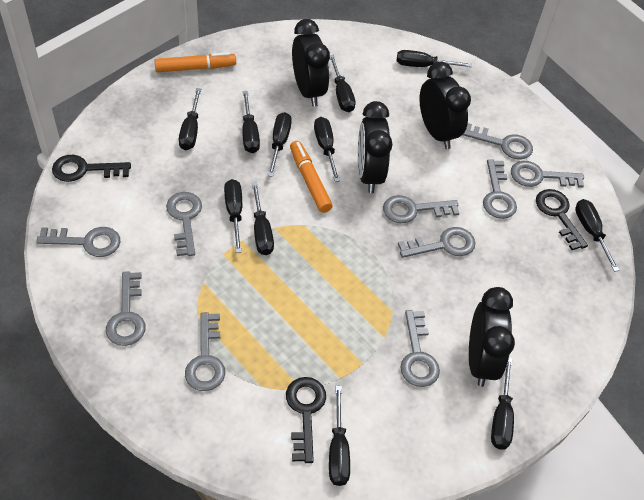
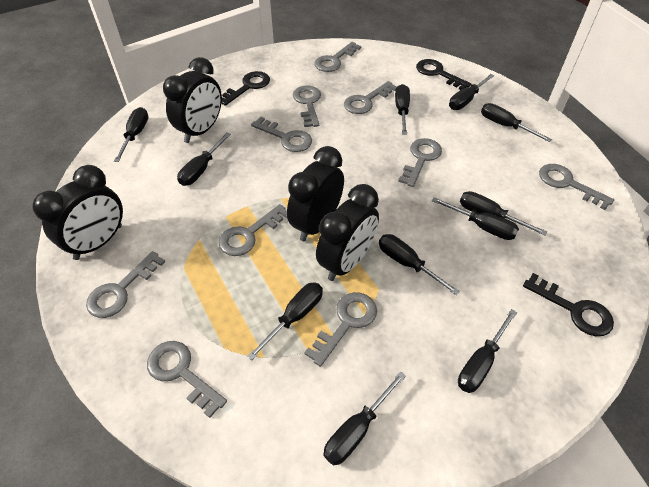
orange marker: 2 -> 0

